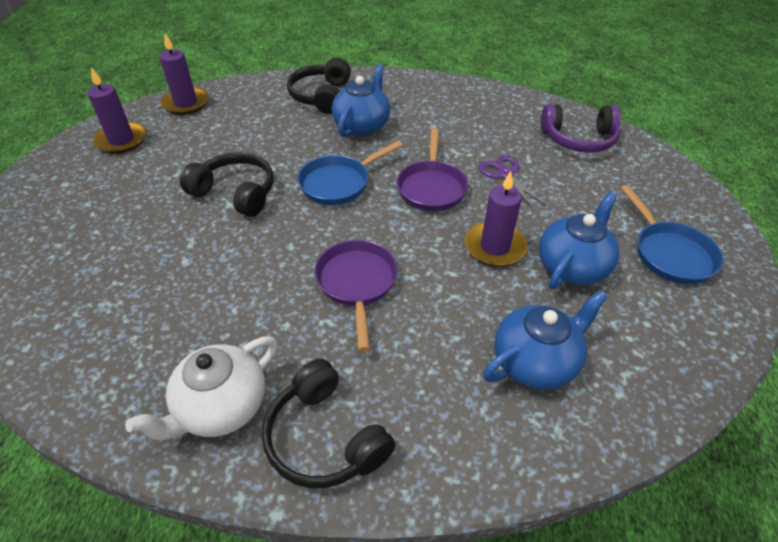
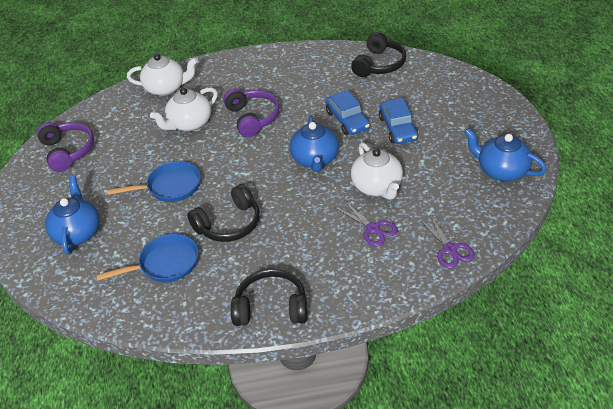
blue car: 0 -> 2
purple candle: 3 -> 0
purple headphones: 1 -> 2
purple pan: 2 -> 0
purple scissors: 1 -> 2
white teapot: 1 -> 3

